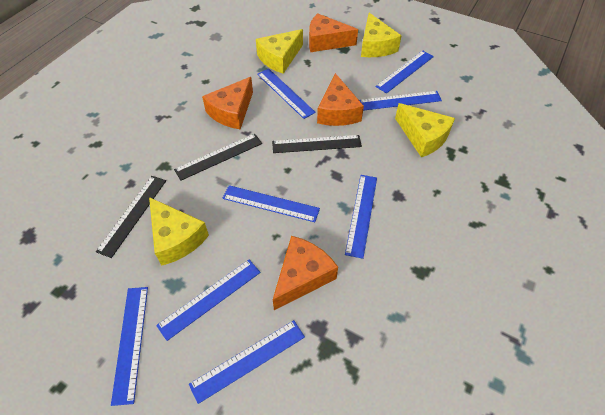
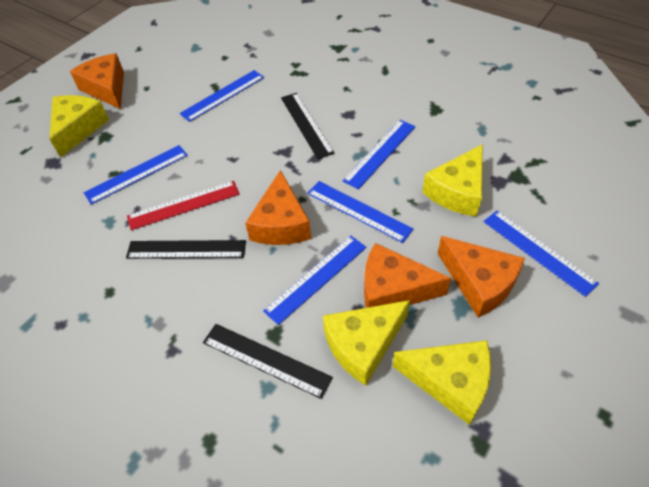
blue ruler: 8 -> 6
red ruler: 0 -> 1

